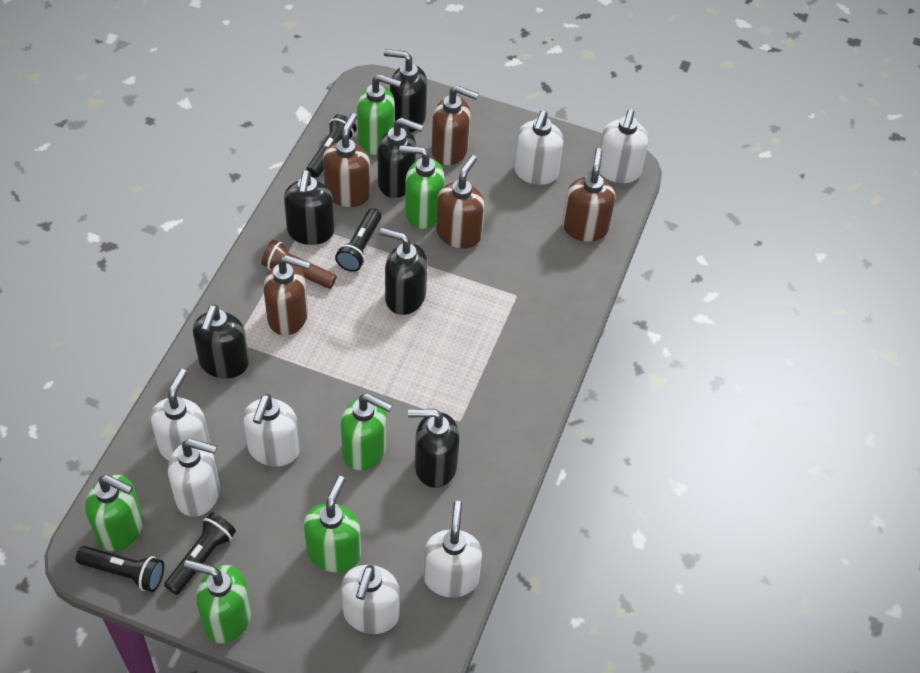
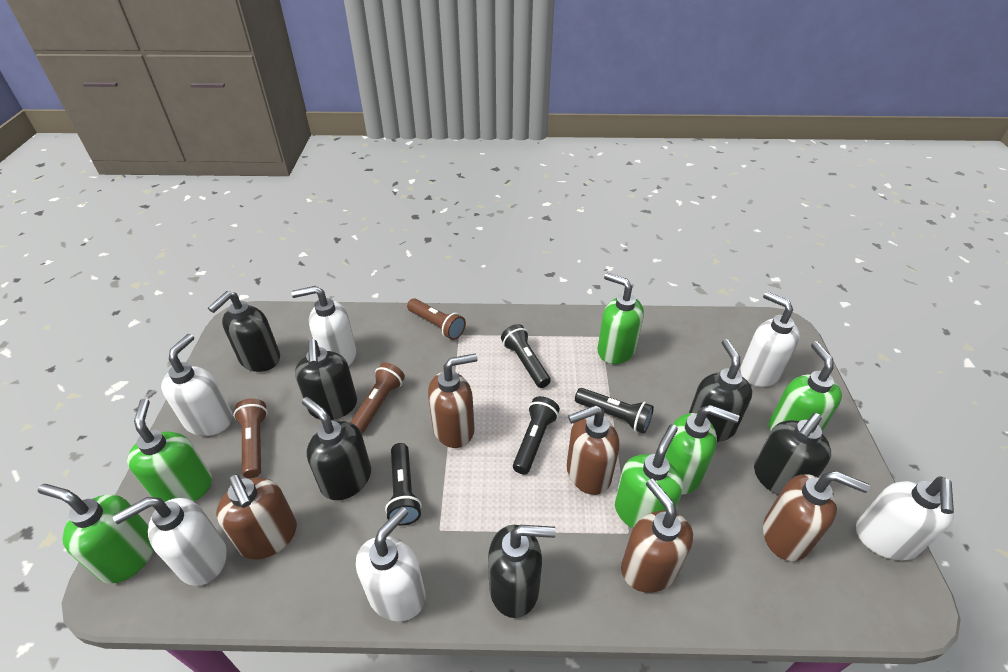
brown flashlight: 1 -> 3
white soap dispenser: 7 -> 6

